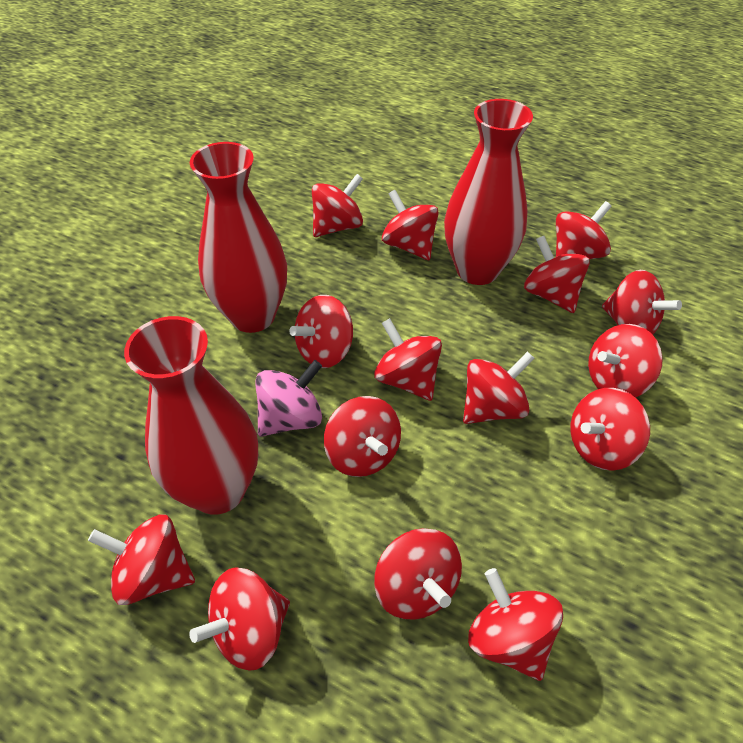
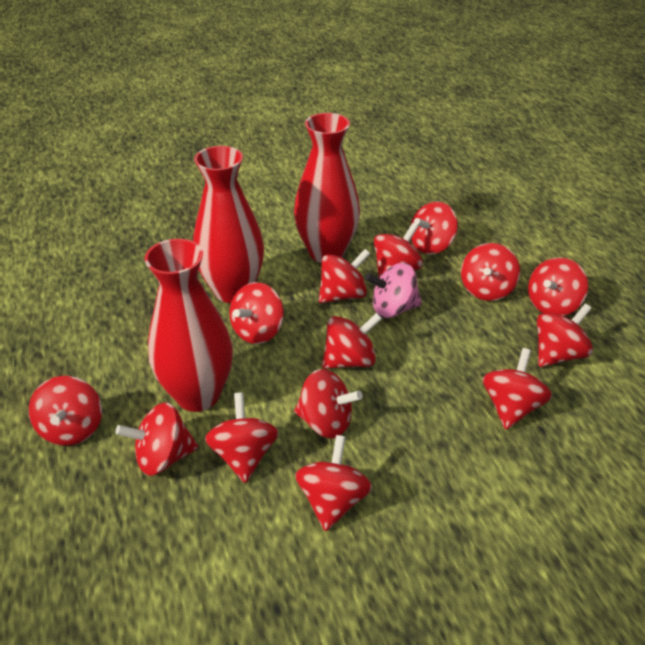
red spinning top: 15 -> 14

